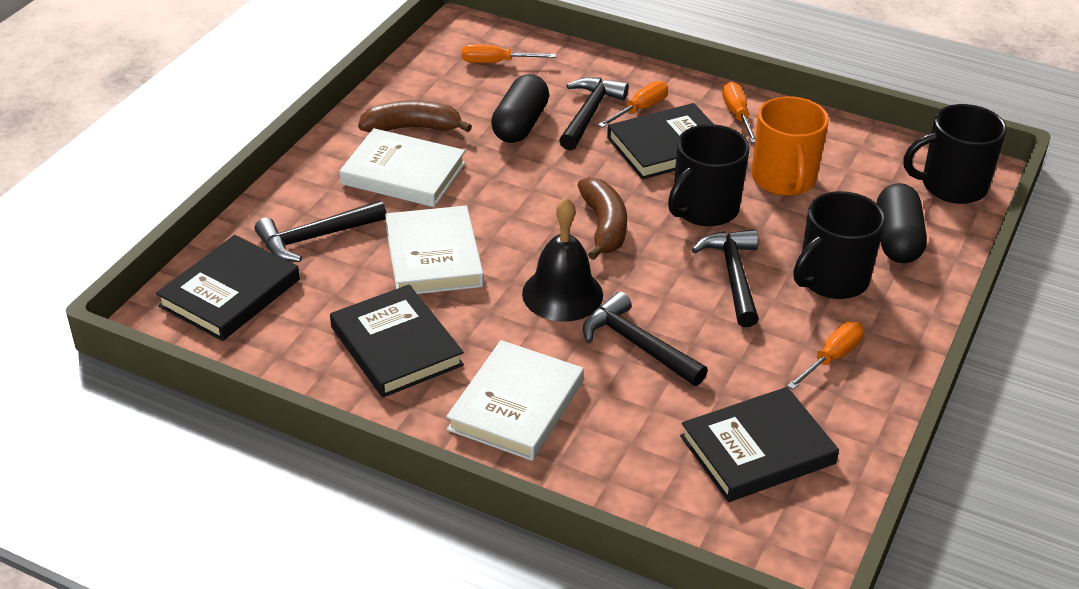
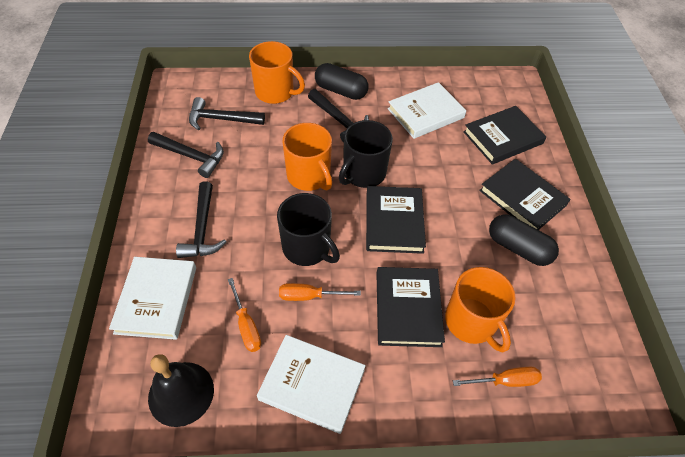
black mug: 3 -> 2
brown banana: 2 -> 0
orange mug: 1 -> 3
orange screwdriver: 4 -> 3

